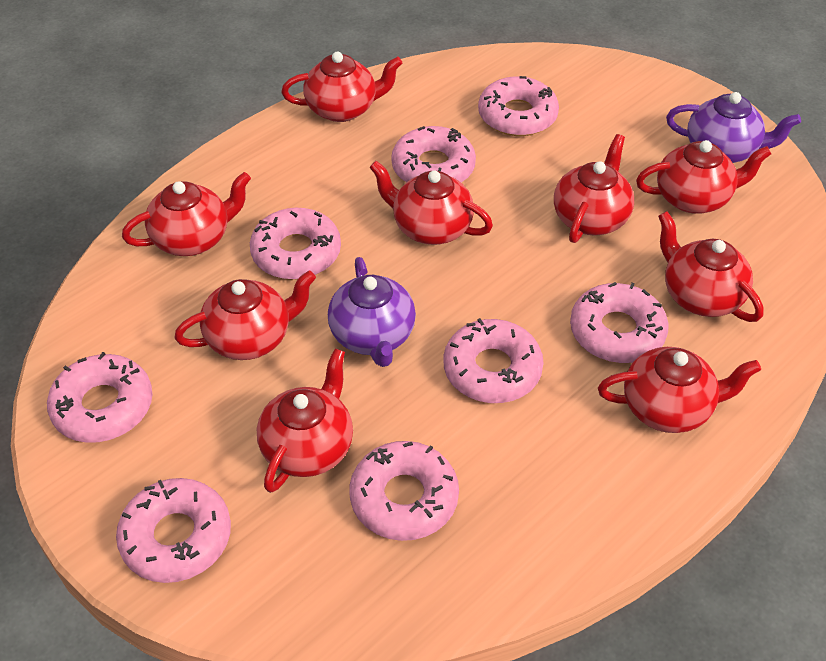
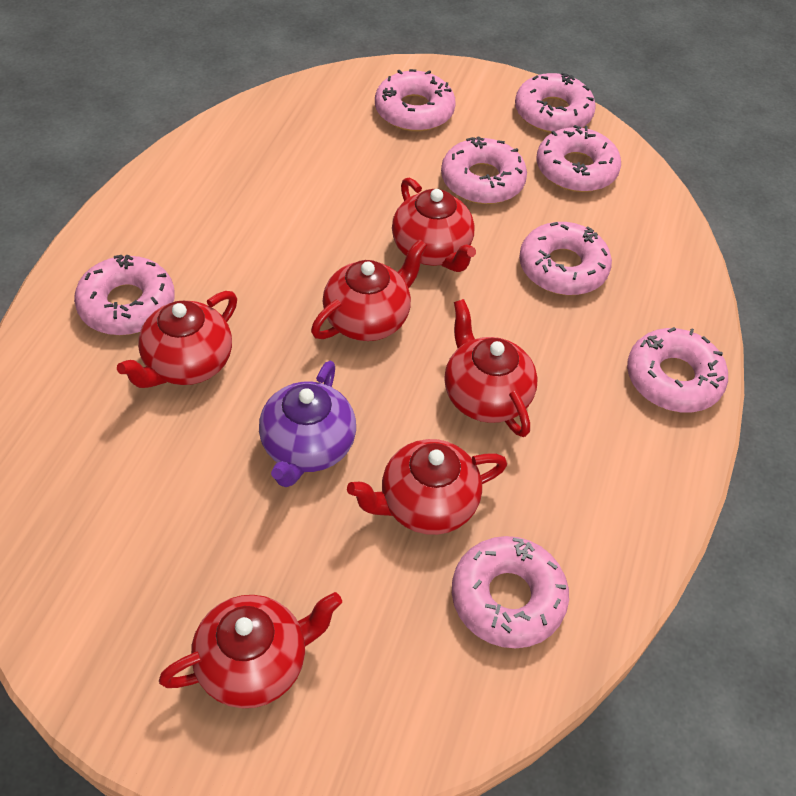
purple teapot: 2 -> 1
red teapot: 9 -> 6

